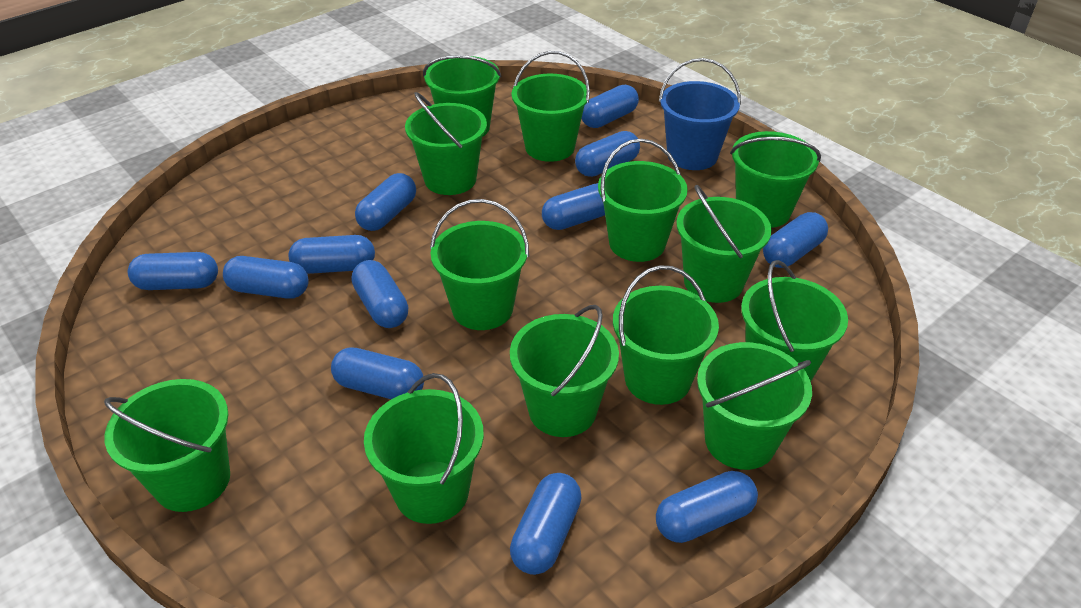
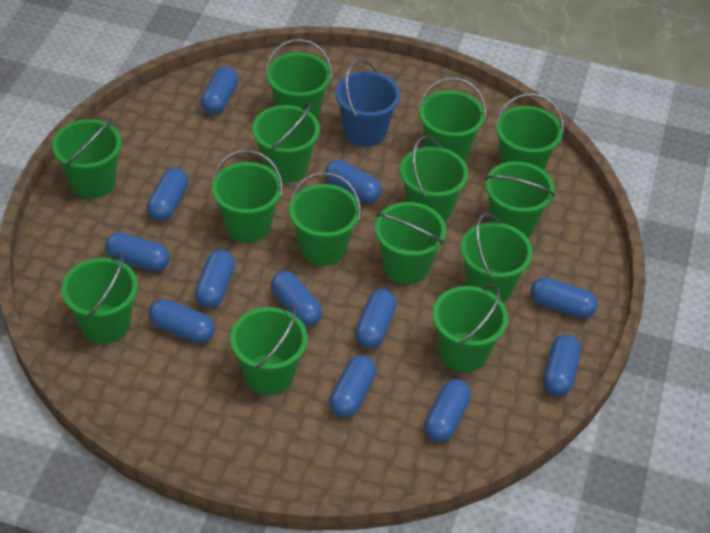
green bucket: 13 -> 14

